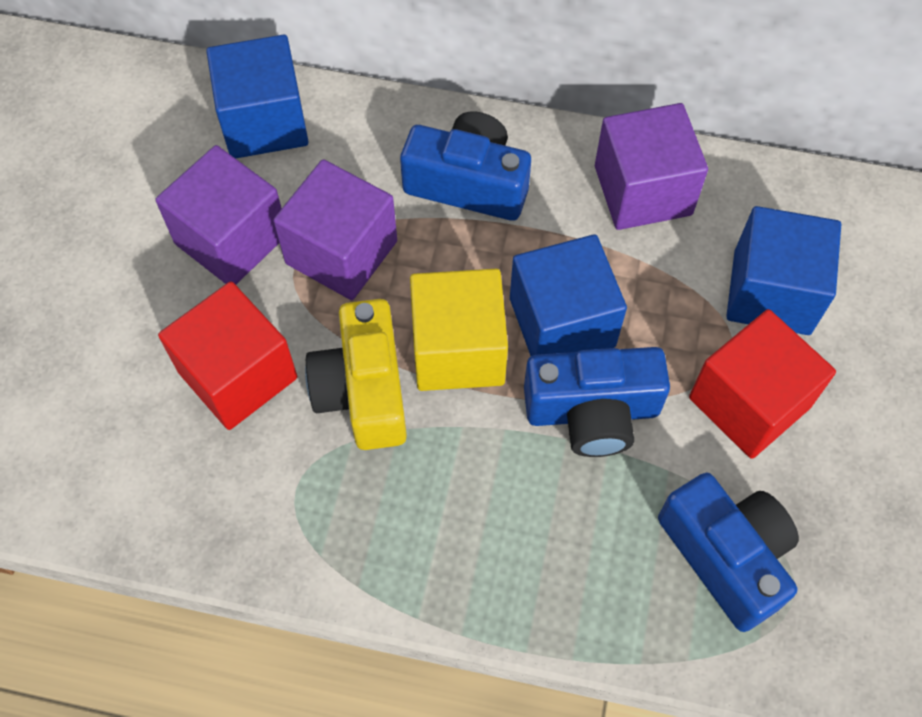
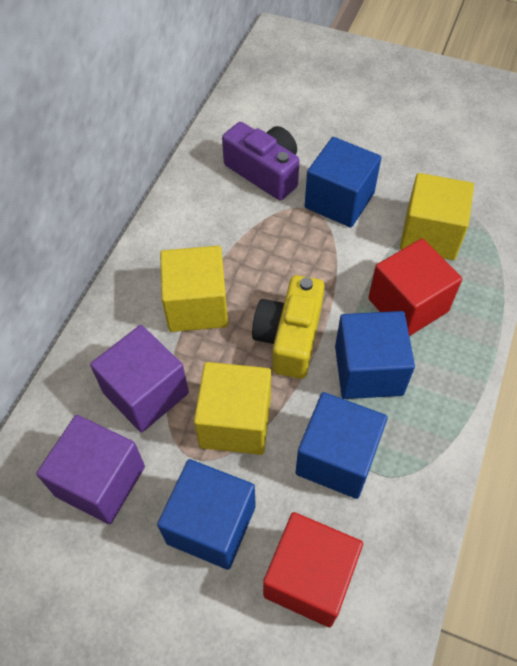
blue camera: 3 -> 0
blue cube: 3 -> 4
purple camera: 0 -> 1
purple cube: 3 -> 2
yellow cube: 1 -> 3

